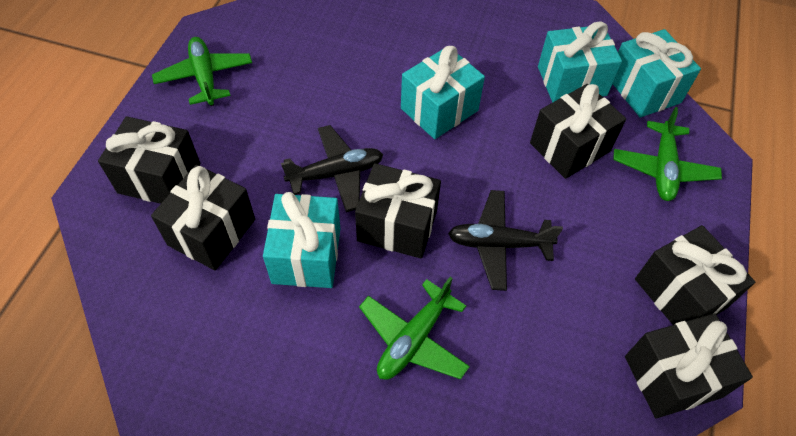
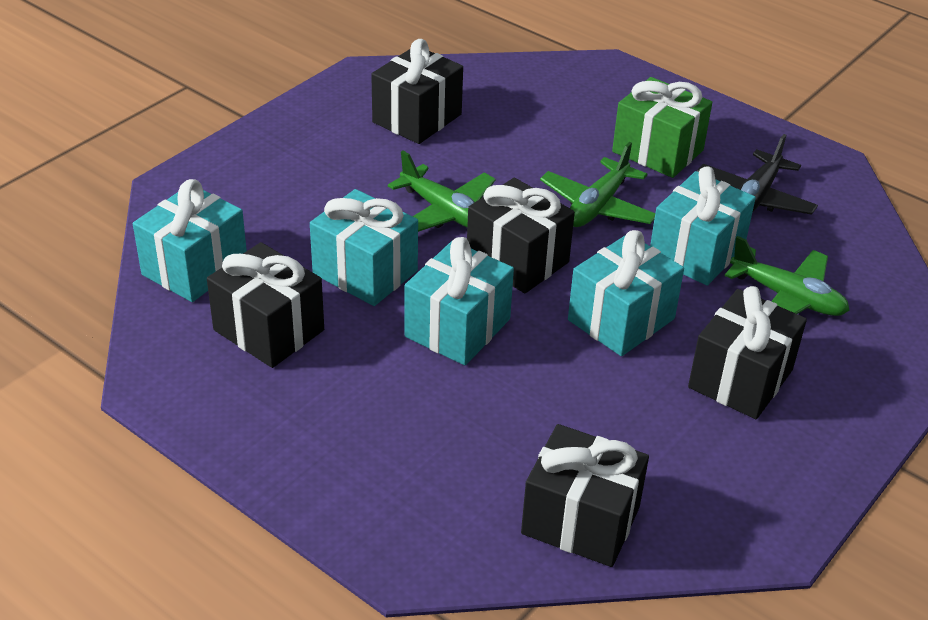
black gift: 6 -> 5
black plane: 2 -> 1
green gift: 0 -> 1
turquoise gift: 4 -> 5

